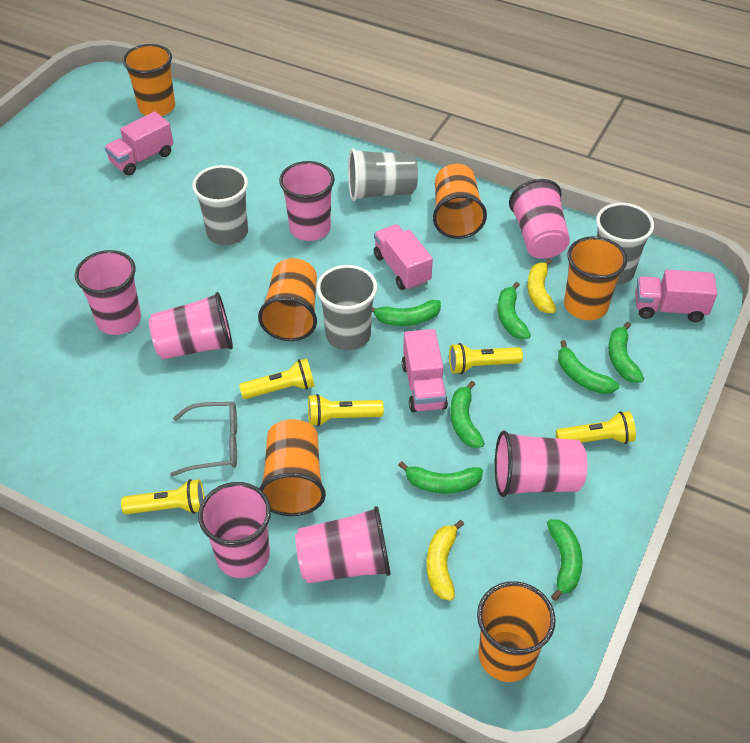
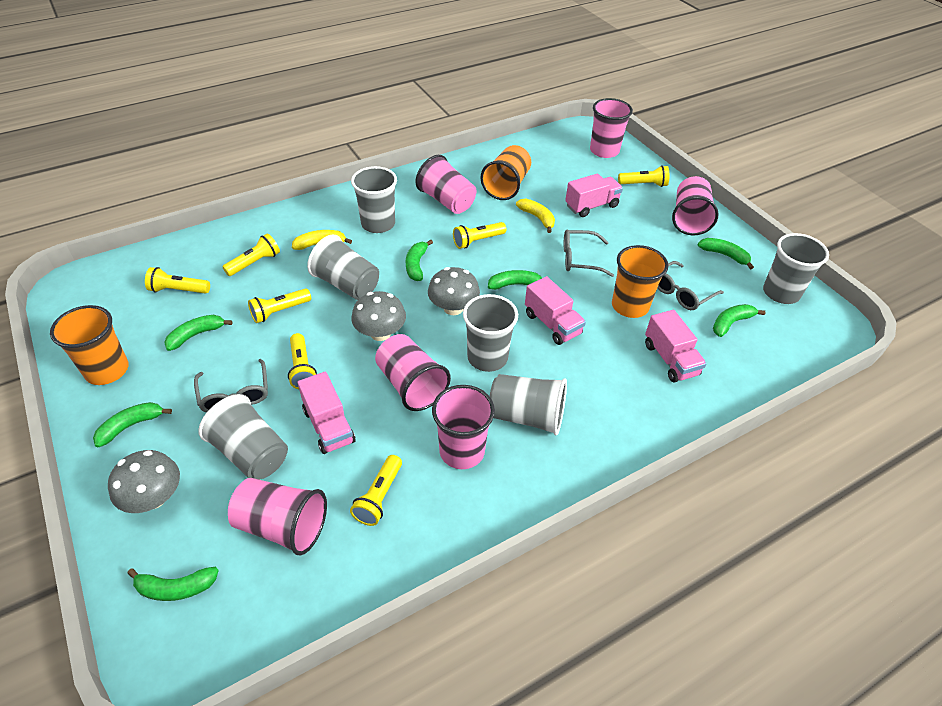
grey cup: 4 -> 6
grey glasses: 1 -> 3
grey mushroom: 0 -> 3
orange cup: 6 -> 3
pink cup: 7 -> 6
yellow flashlight: 5 -> 7

